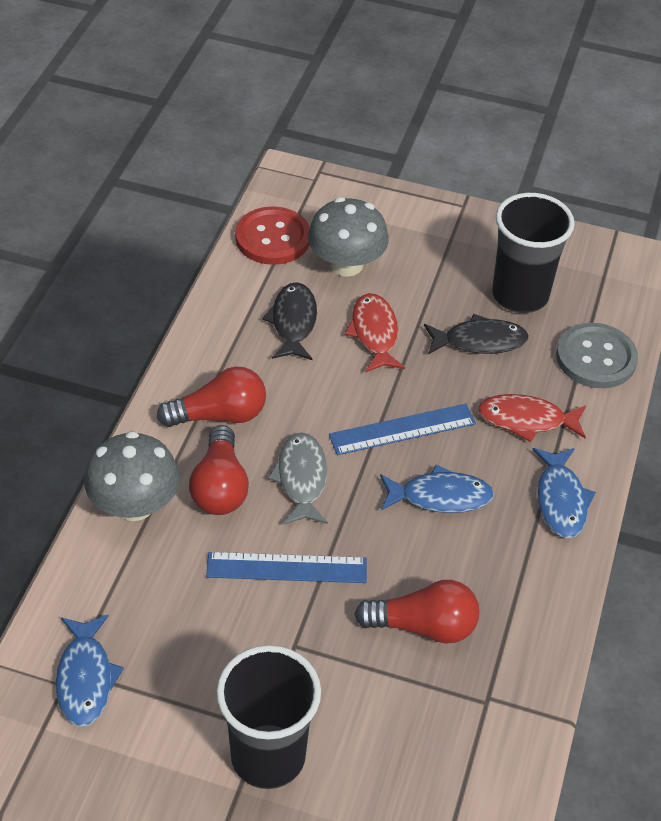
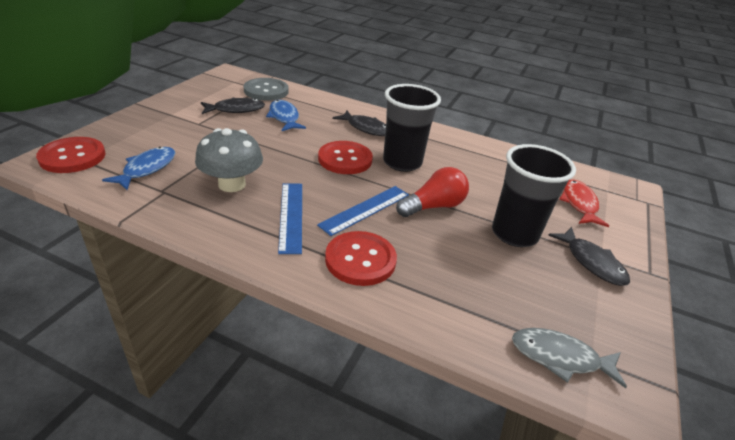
black fish: 2 -> 3
blue fish: 3 -> 2
grey mushroom: 2 -> 1
red button: 1 -> 3
red fish: 2 -> 1
red light bulb: 3 -> 1

